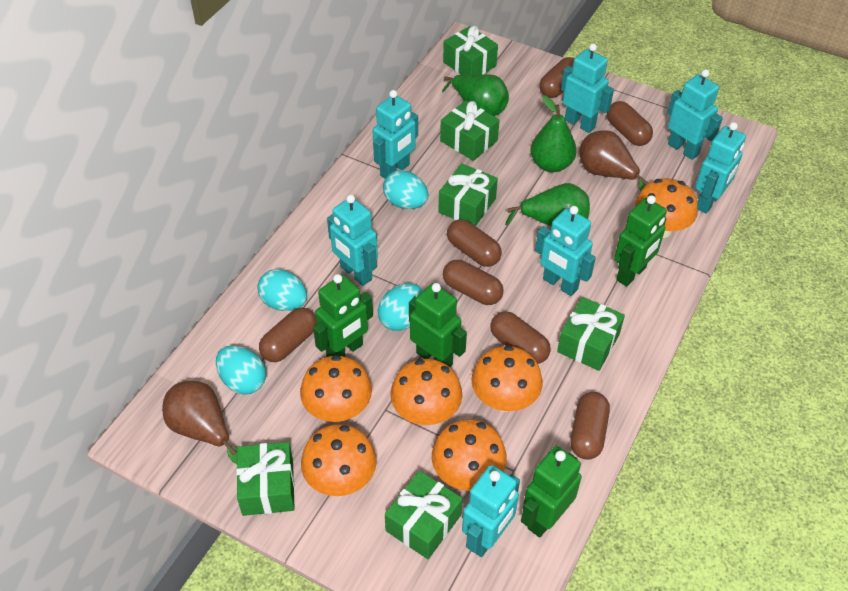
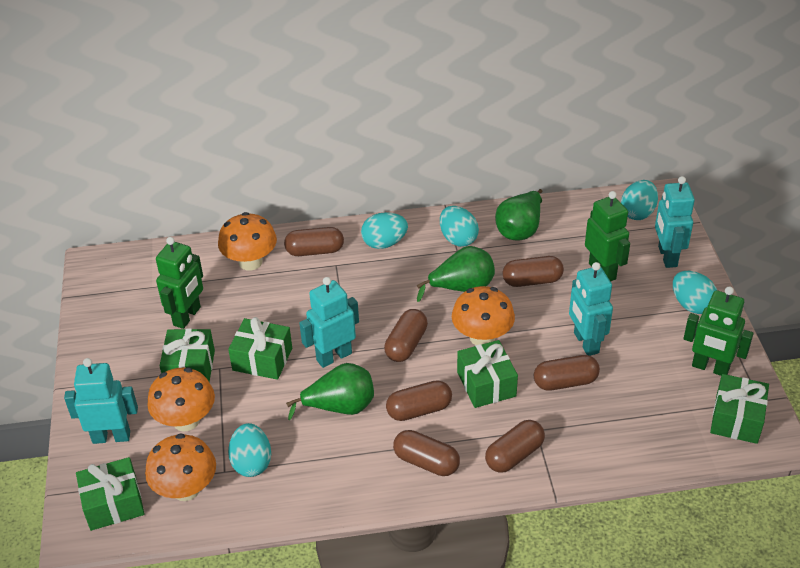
brown pear: 2 -> 0
green gift: 6 -> 5
green robot: 4 -> 3
orange mushroom: 6 -> 4
turquoise egg: 4 -> 5
turquoise robot: 7 -> 4

